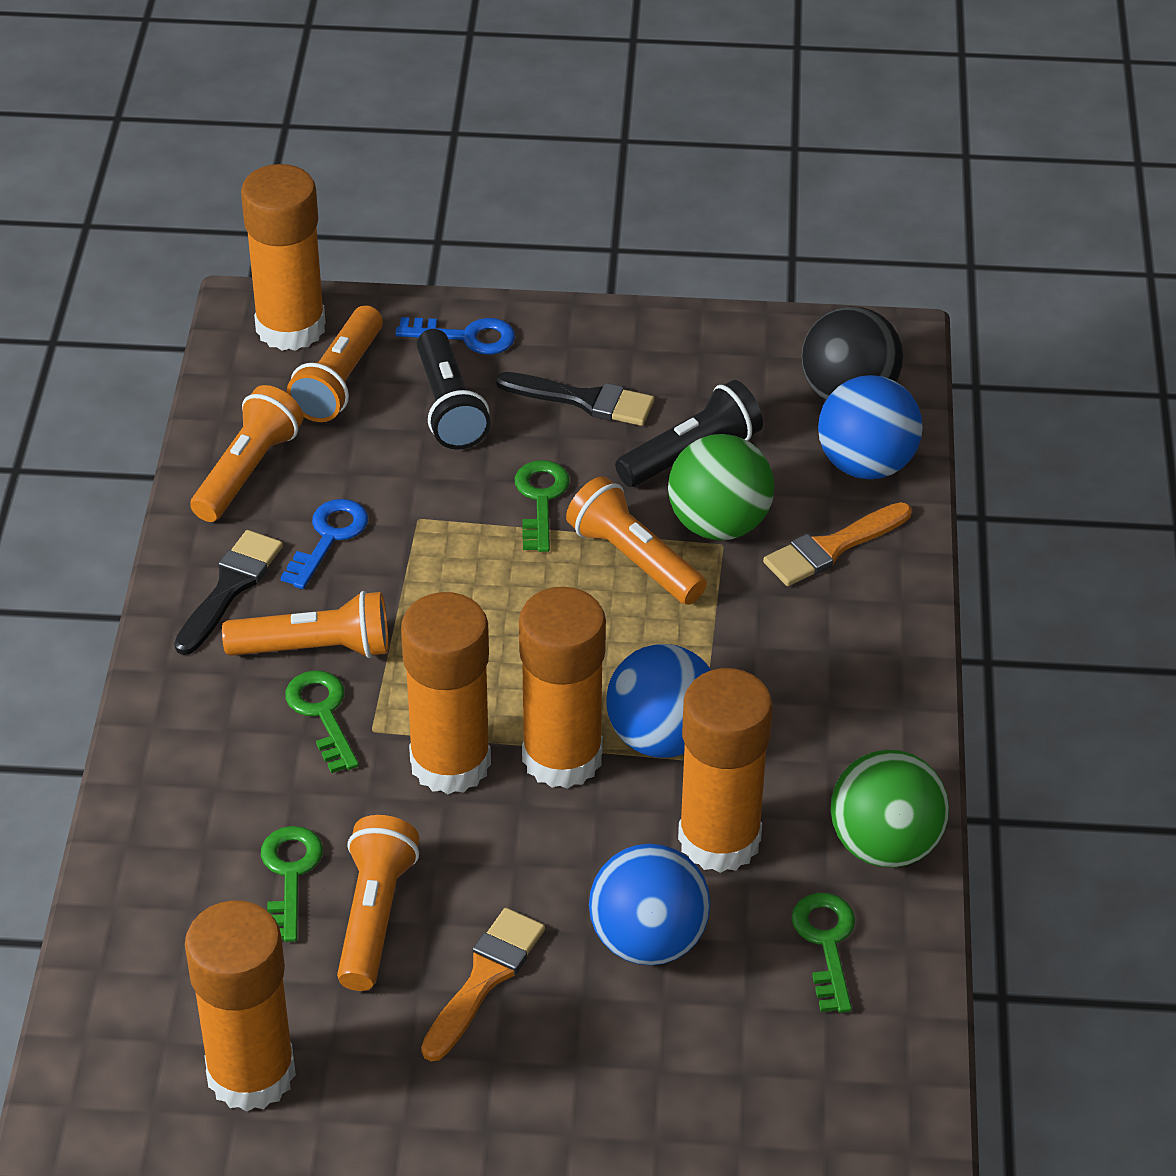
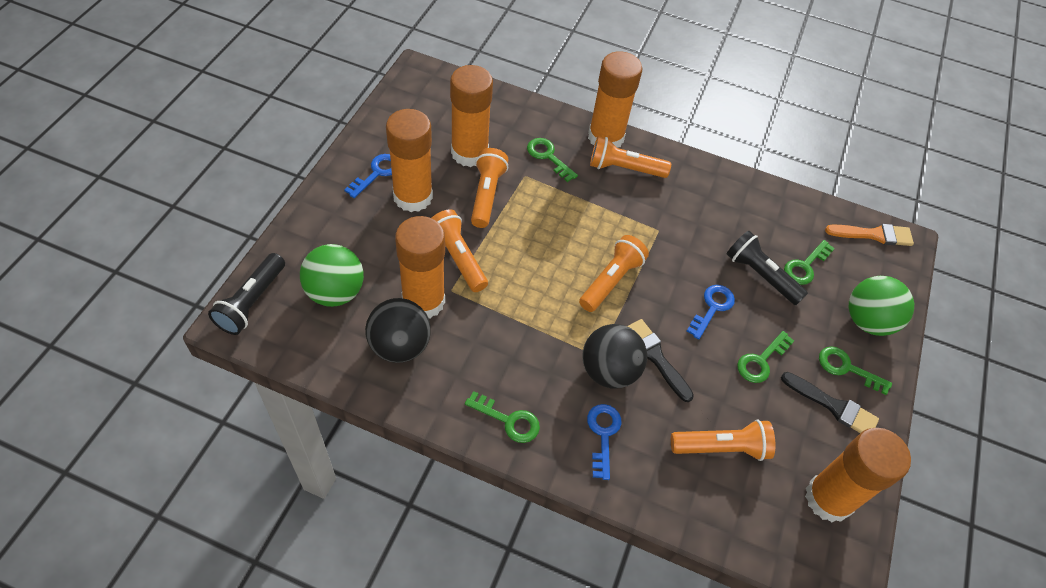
black ball: 1 -> 2
blue ball: 3 -> 0
blue key: 2 -> 3
green key: 4 -> 5
orange brush: 2 -> 1

